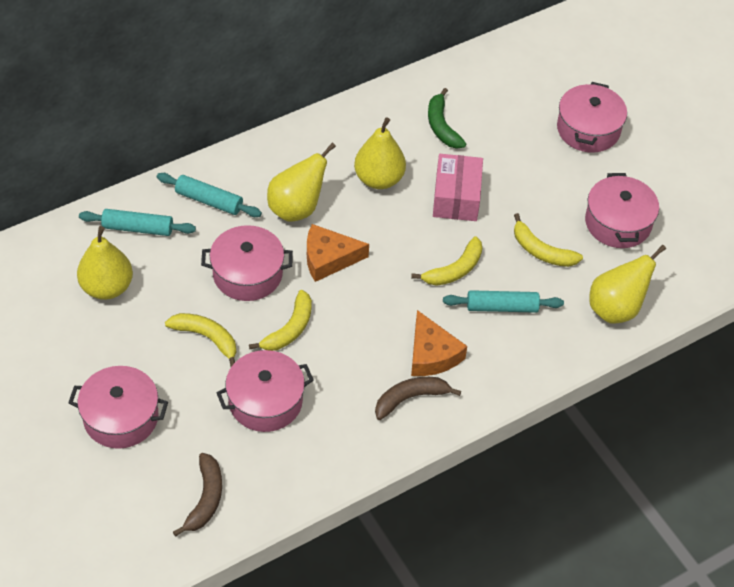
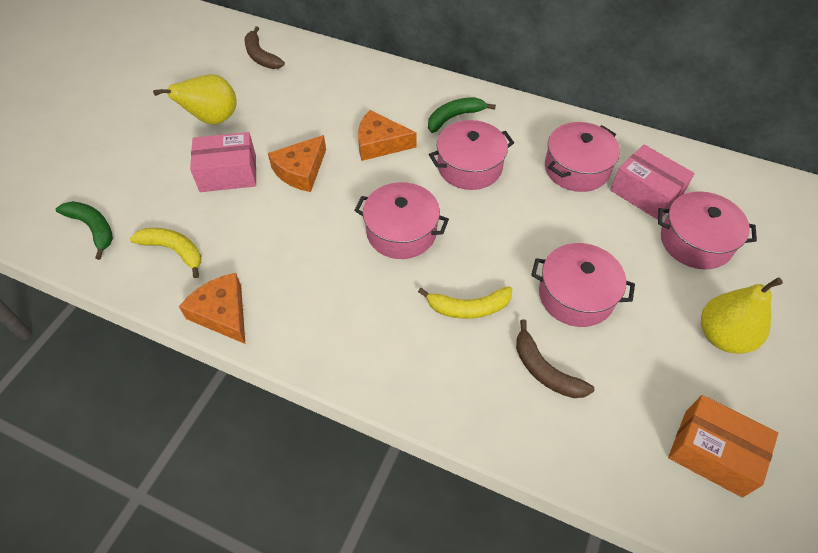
green banana: 1 -> 2
orange box: 0 -> 1
orange cheese: 2 -> 3
pink box: 1 -> 2
turquoise rolling pin: 3 -> 0
yellow banana: 4 -> 2
yellow pear: 4 -> 2

